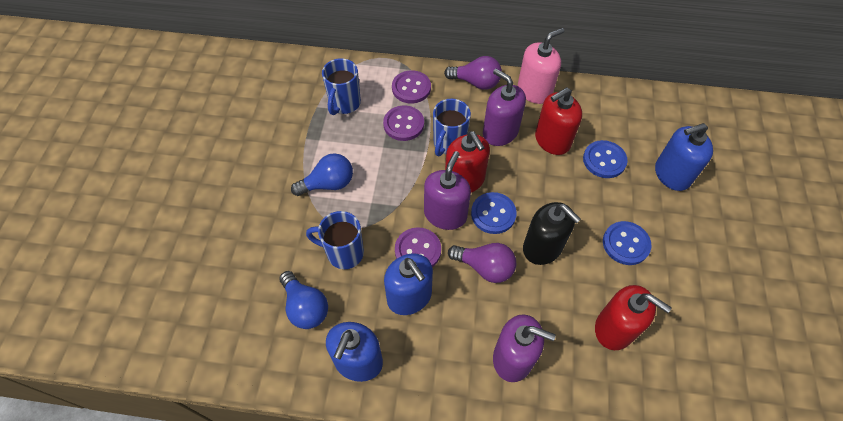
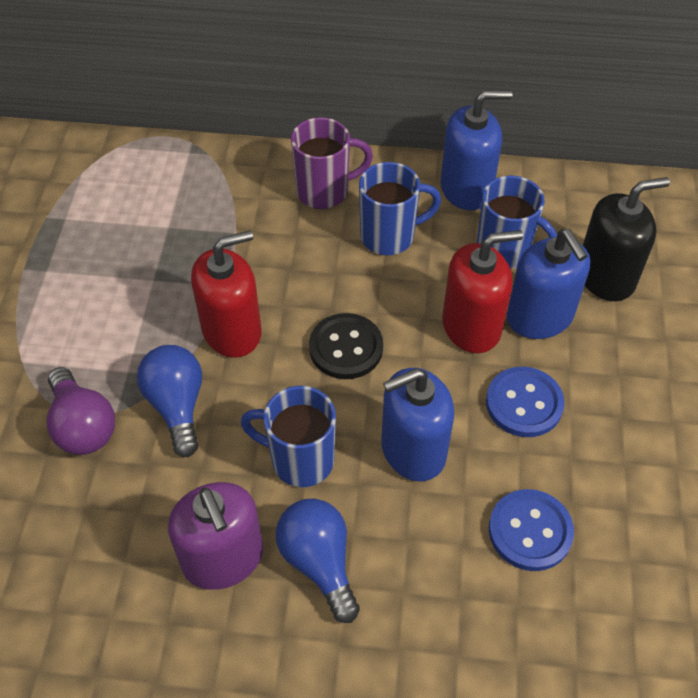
black button: 0 -> 1
blue button: 3 -> 2
pink soap dispenser: 1 -> 0
purple button: 3 -> 0
purple light bulb: 2 -> 1
purple mug: 0 -> 1
purple soap dispenser: 3 -> 1
red soap dispenser: 3 -> 2

